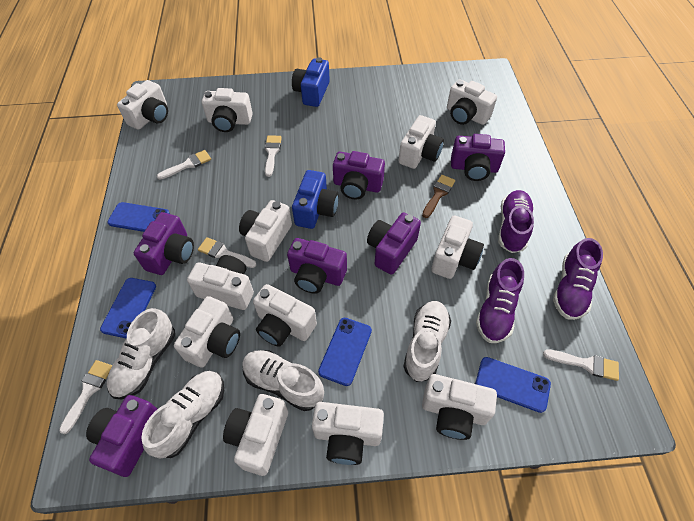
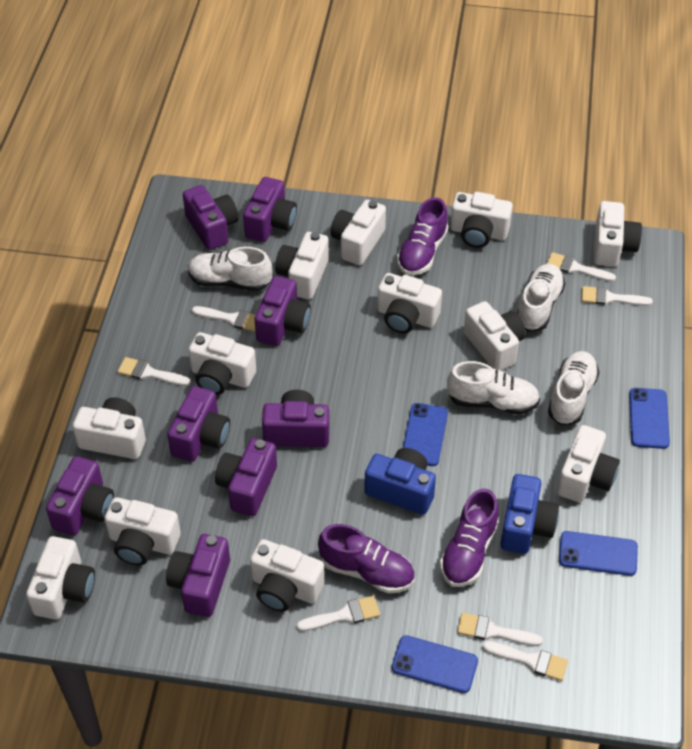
brown brush: 1 -> 0
purple camera: 6 -> 8
white brush: 5 -> 7

